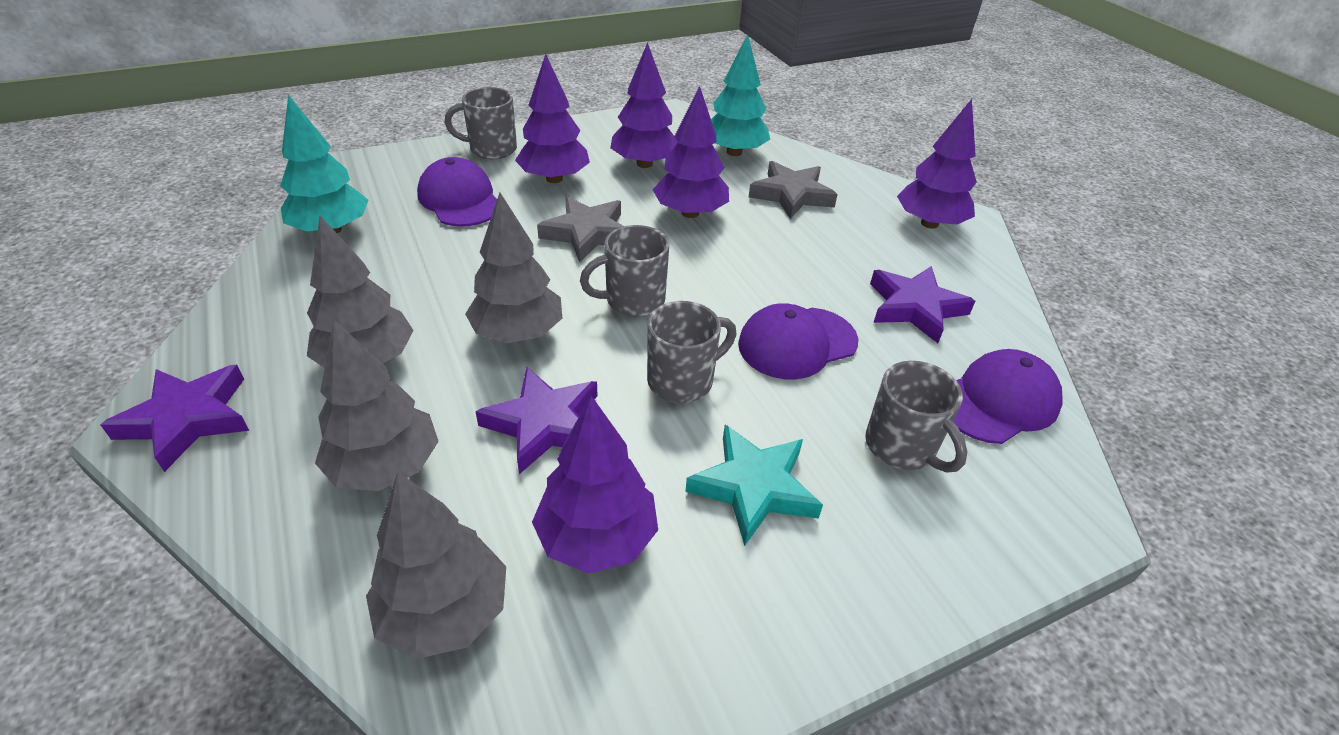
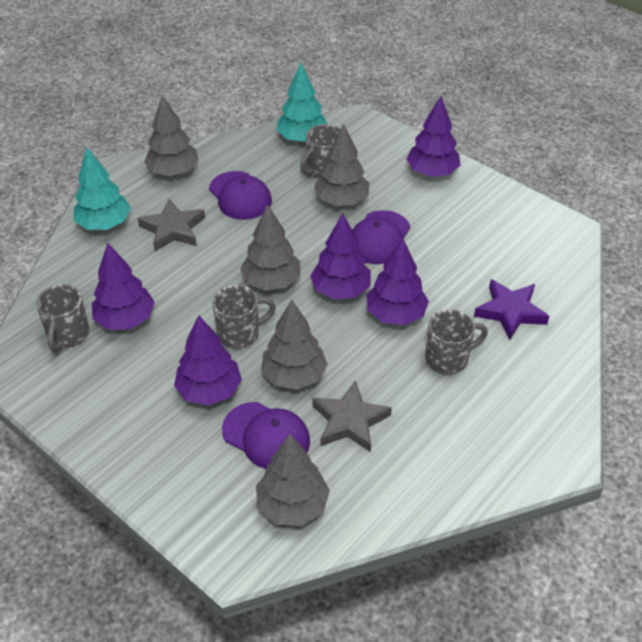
grey tree: 4 -> 5
purple star: 3 -> 1
turquoise star: 1 -> 0

